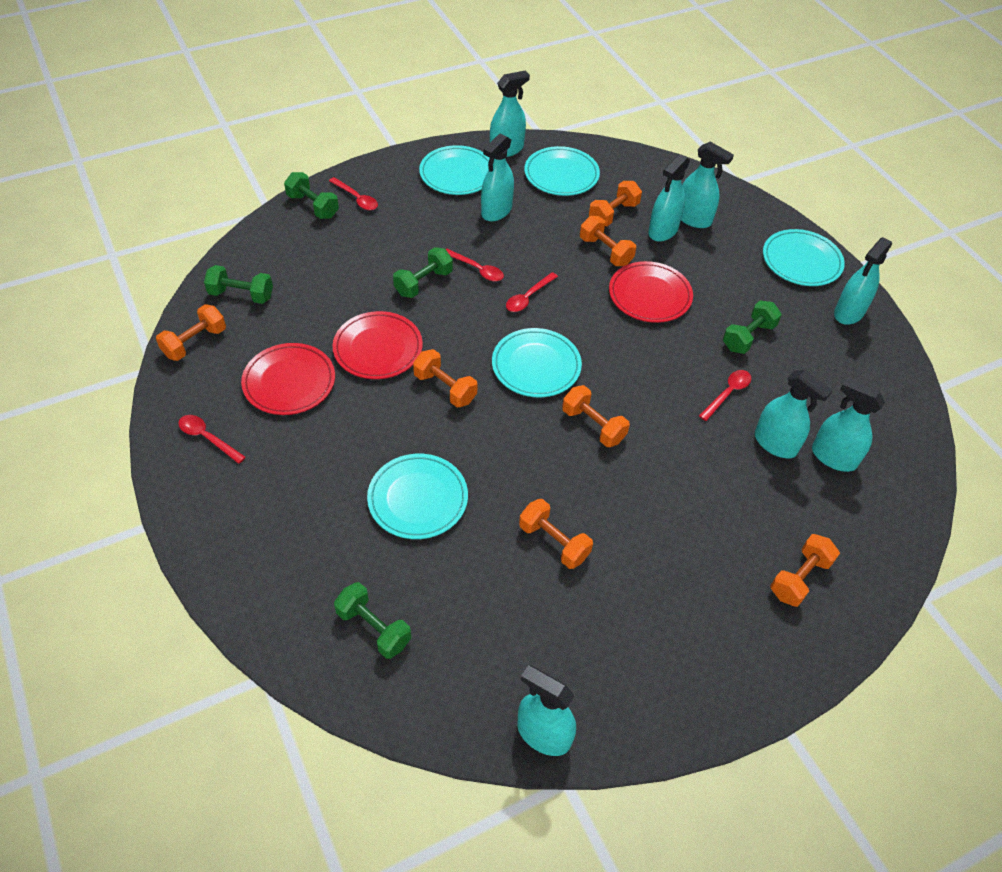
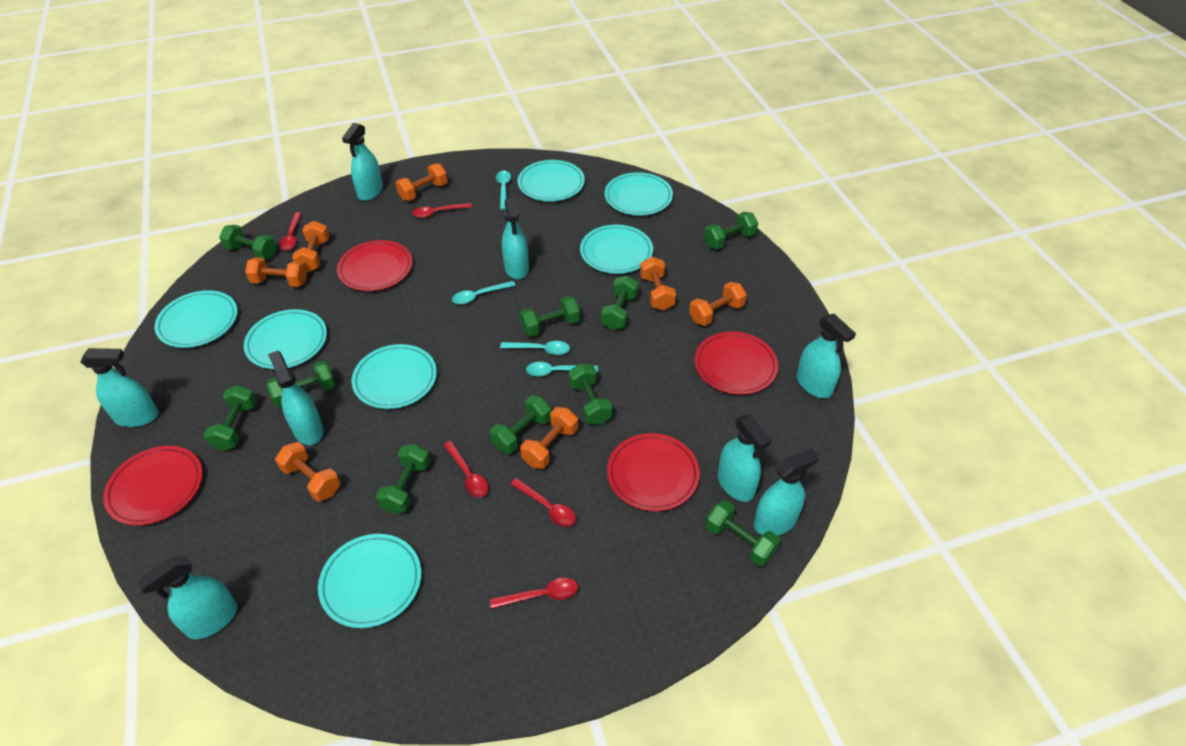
green dumbbell: 5 -> 10
red plate: 3 -> 4
turquoise plate: 5 -> 7
turquoise spoon: 0 -> 4

